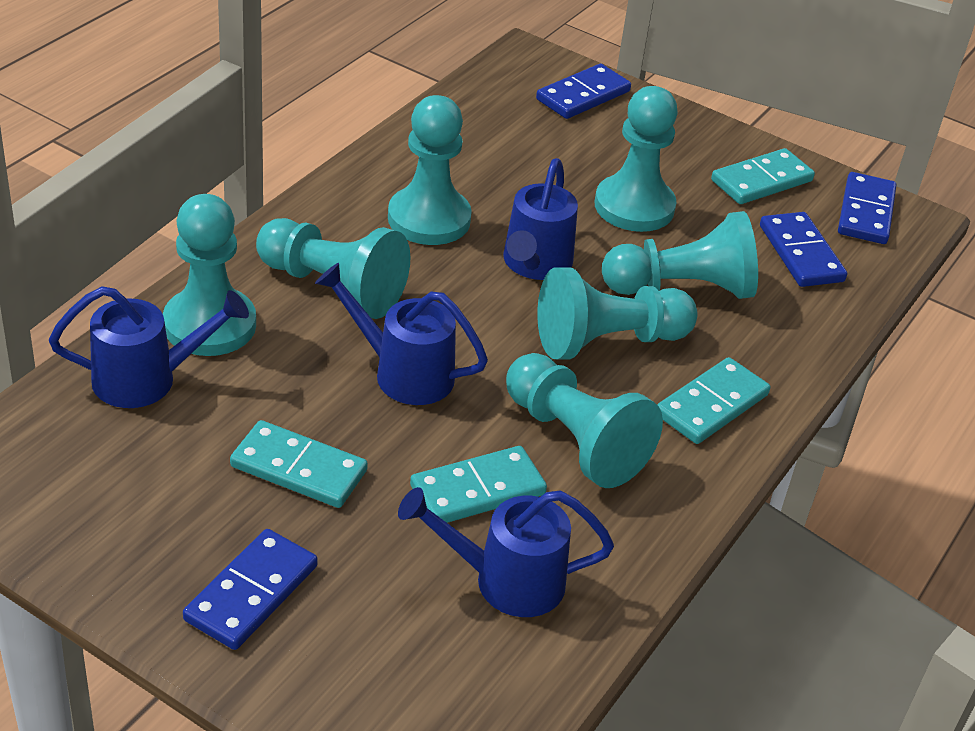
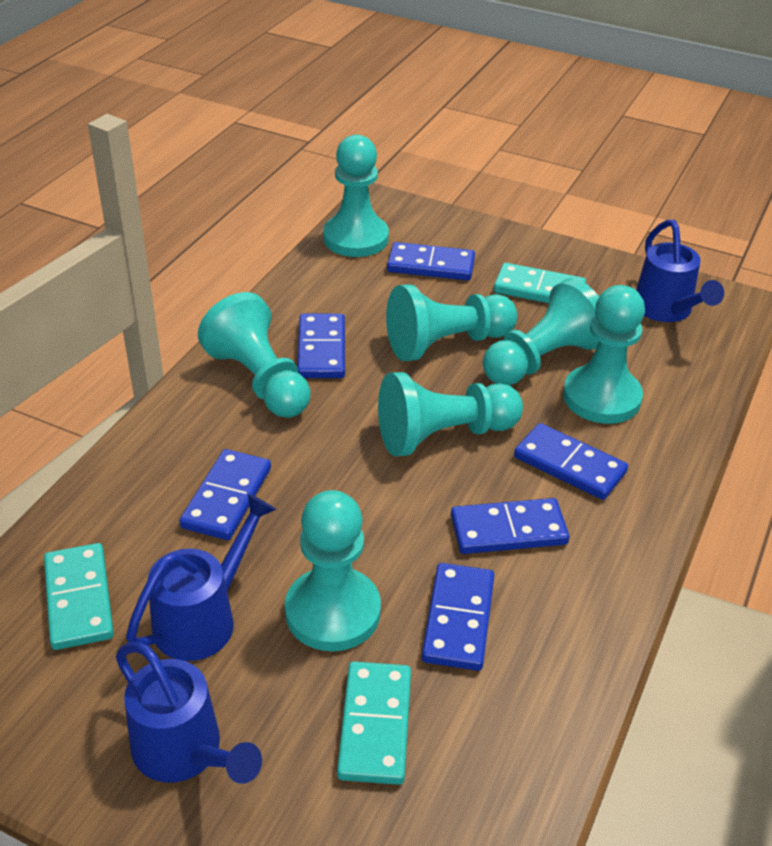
blue domino: 4 -> 6
blue watering can: 4 -> 3
turquoise domino: 4 -> 3

